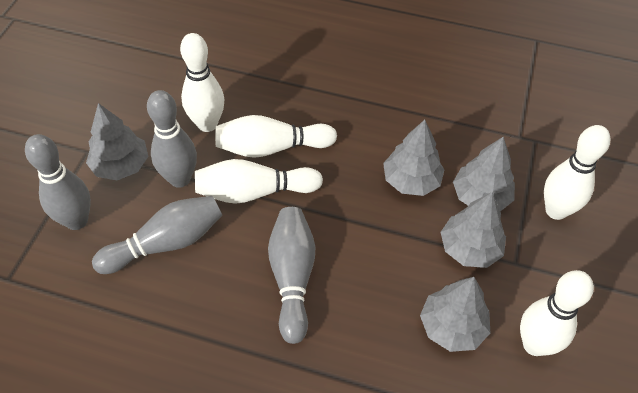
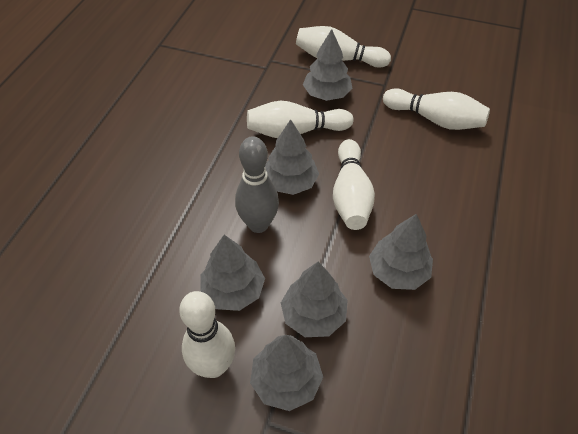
grey bowling pin: 4 -> 1
grey tree: 5 -> 6

